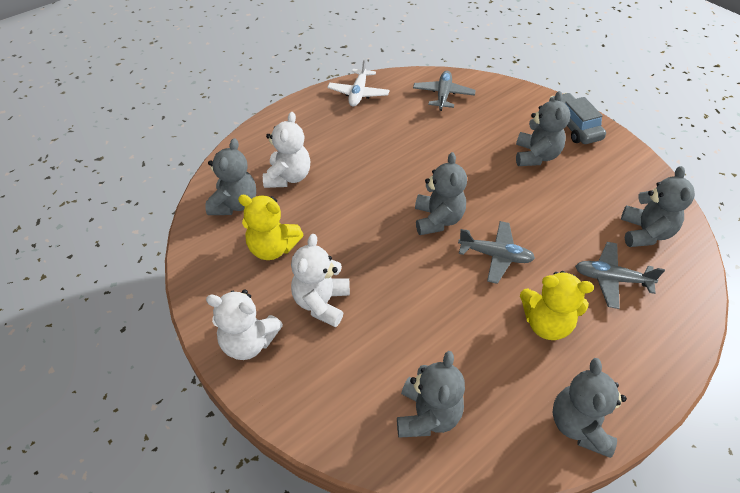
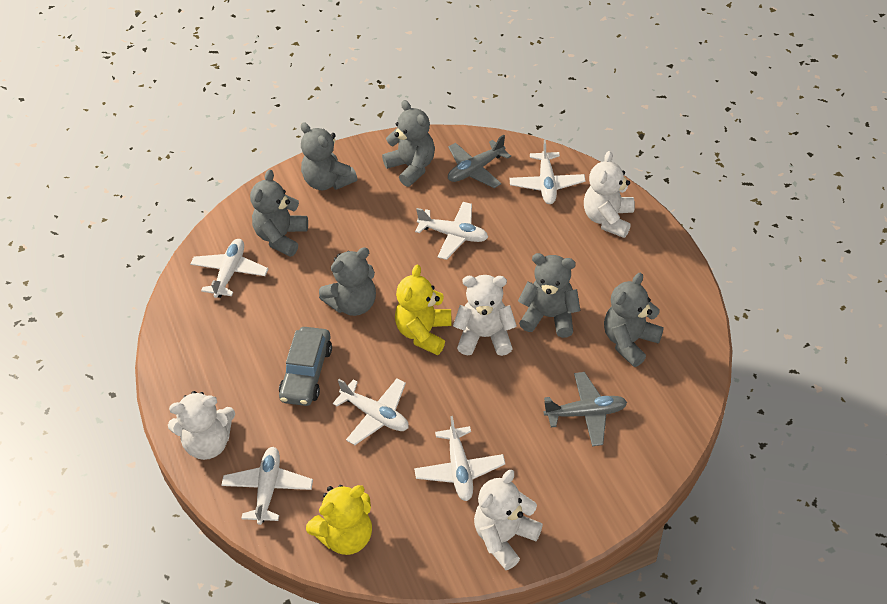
grey plane: 3 -> 2
white plane: 1 -> 6
white teddy bear: 3 -> 4

